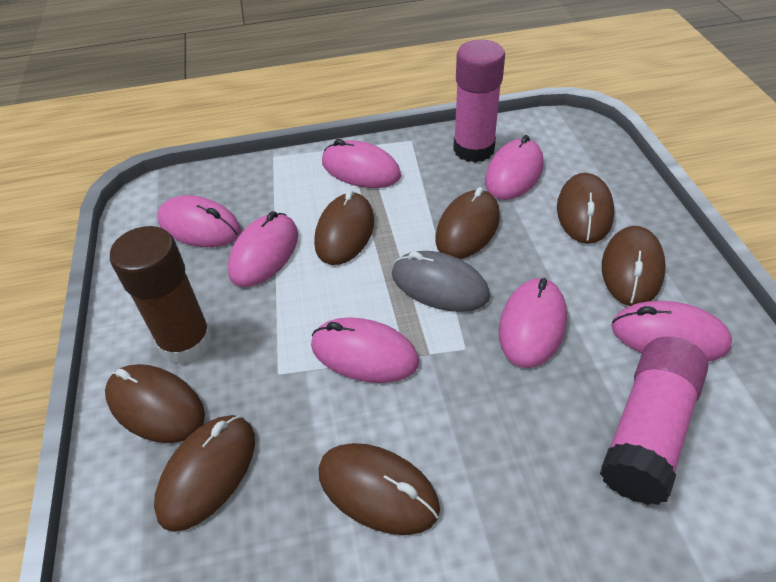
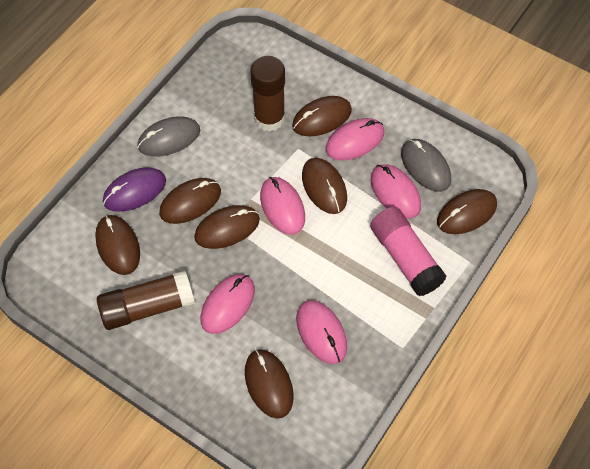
brown glue stick: 1 -> 2
grey mouse: 1 -> 2
pink glue stick: 2 -> 1
pink mouse: 7 -> 5
purple mouse: 0 -> 1

